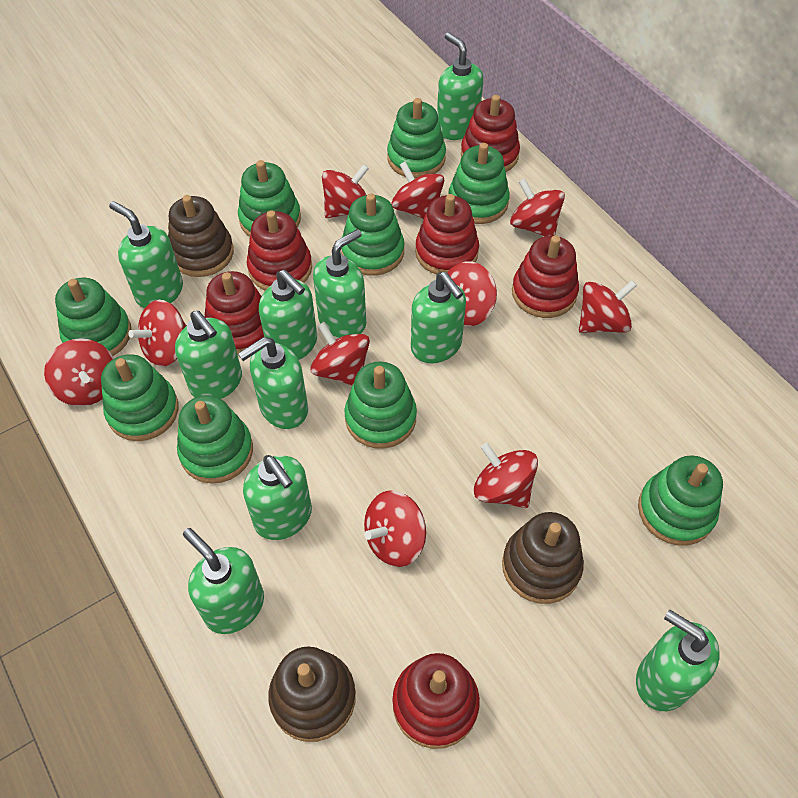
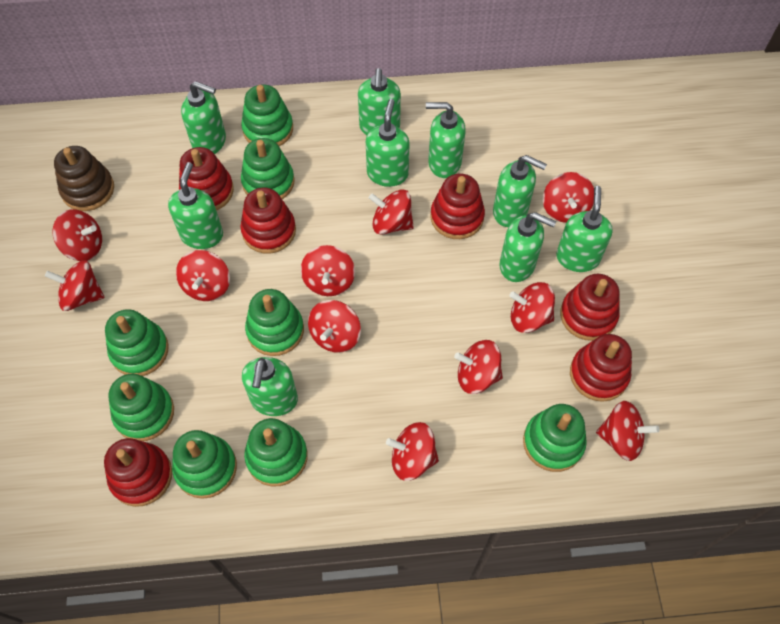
brown stacking toy: 3 -> 1
green soap dispenser: 10 -> 9
green stacking toy: 9 -> 8
red spinning top: 10 -> 11

